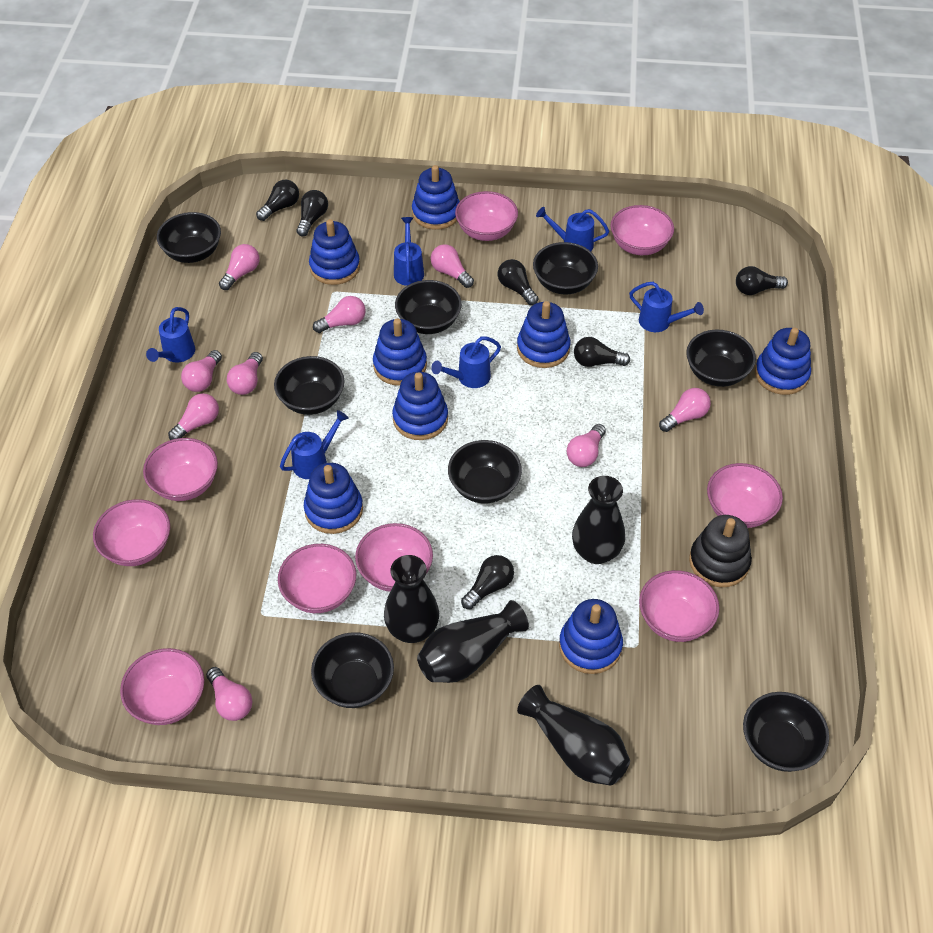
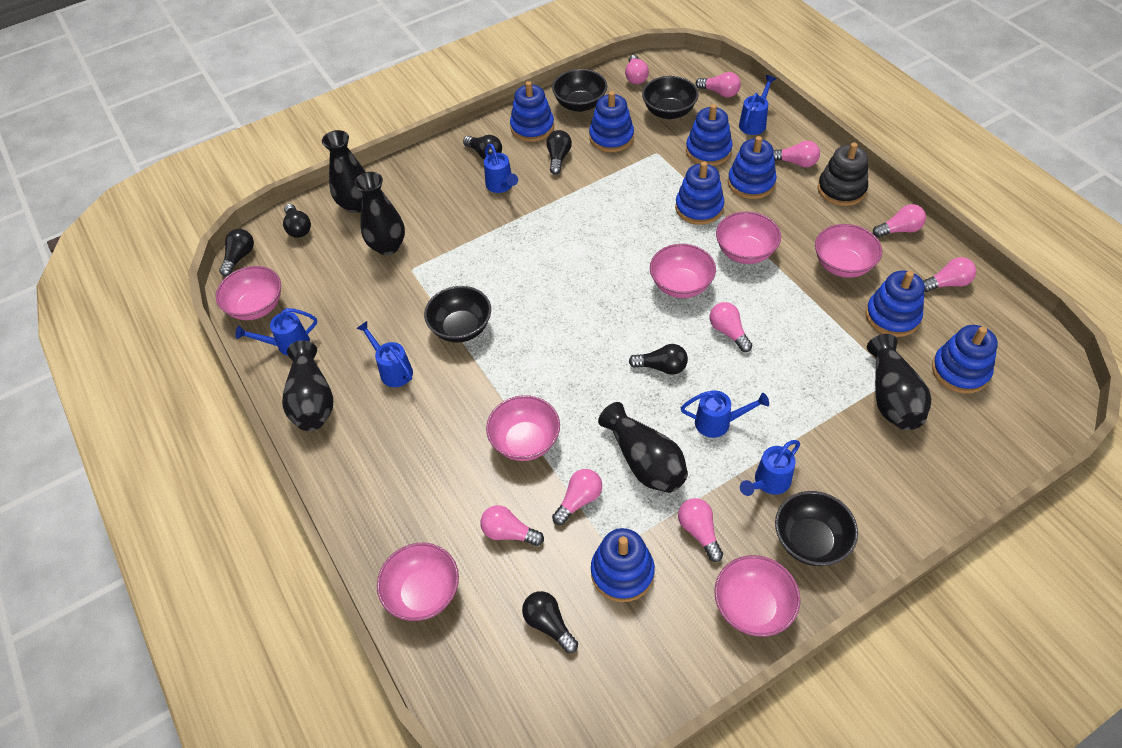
black bowl: 8 -> 4
black vase: 4 -> 5
pink bowl: 9 -> 7

